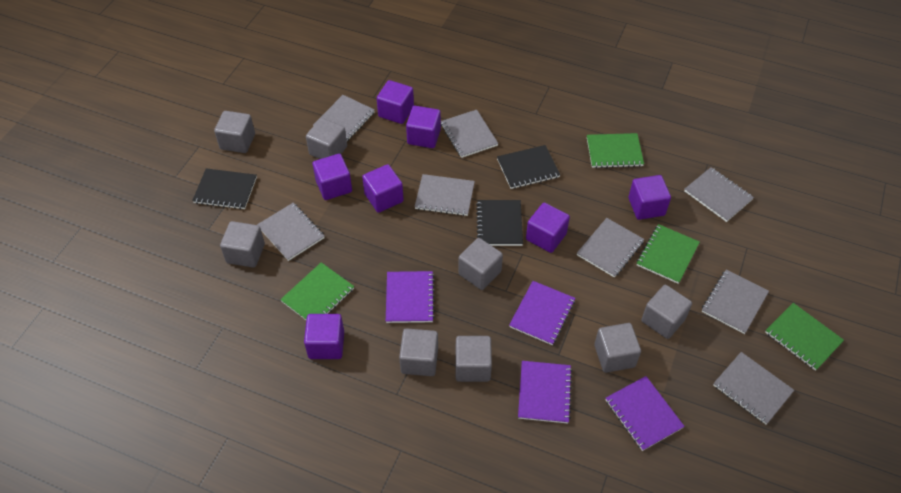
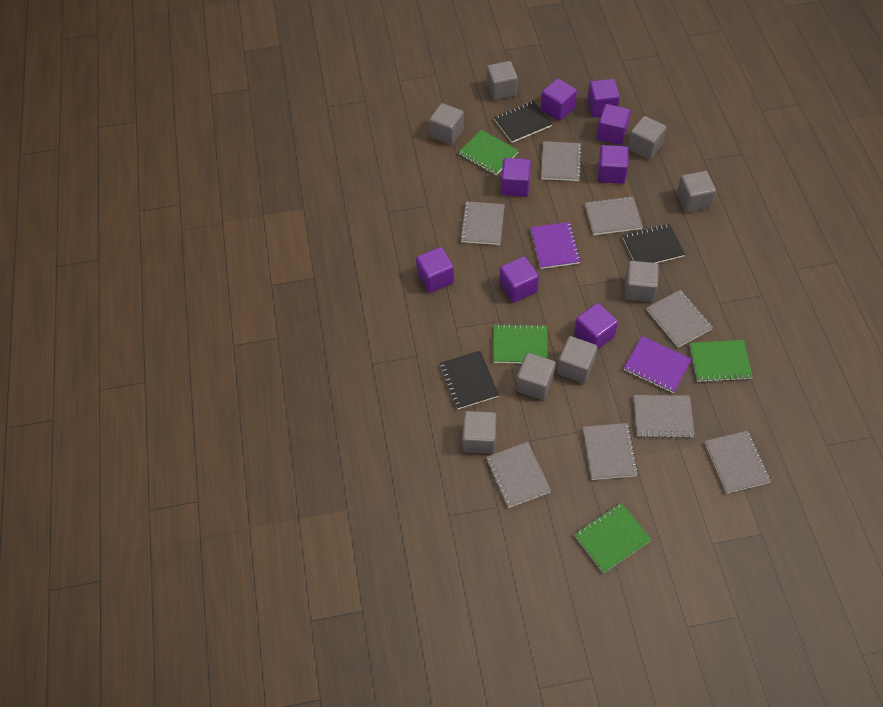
purple cube: 7 -> 8
purple notebook: 4 -> 2

